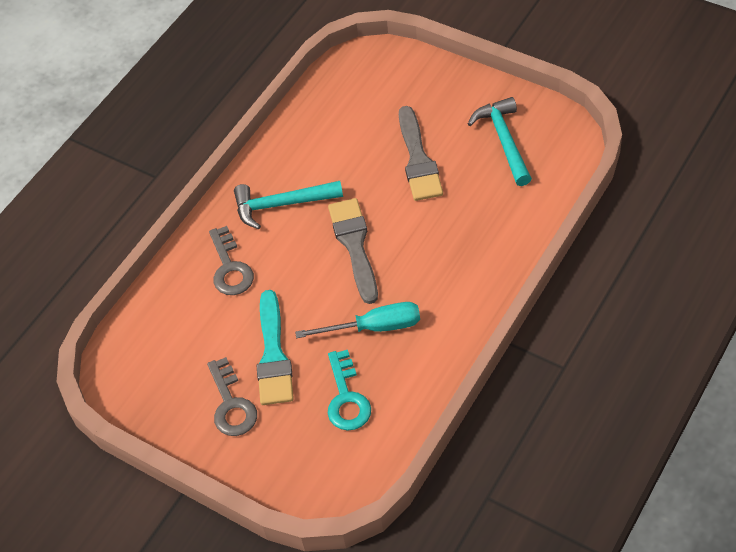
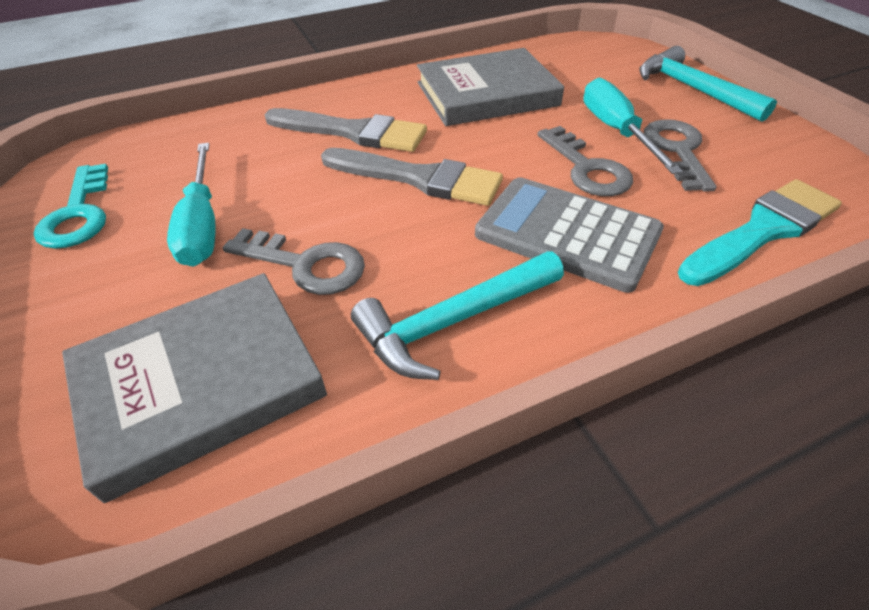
grey book: 0 -> 2
grey calculator: 0 -> 1
grey key: 2 -> 3
turquoise screwdriver: 1 -> 2

